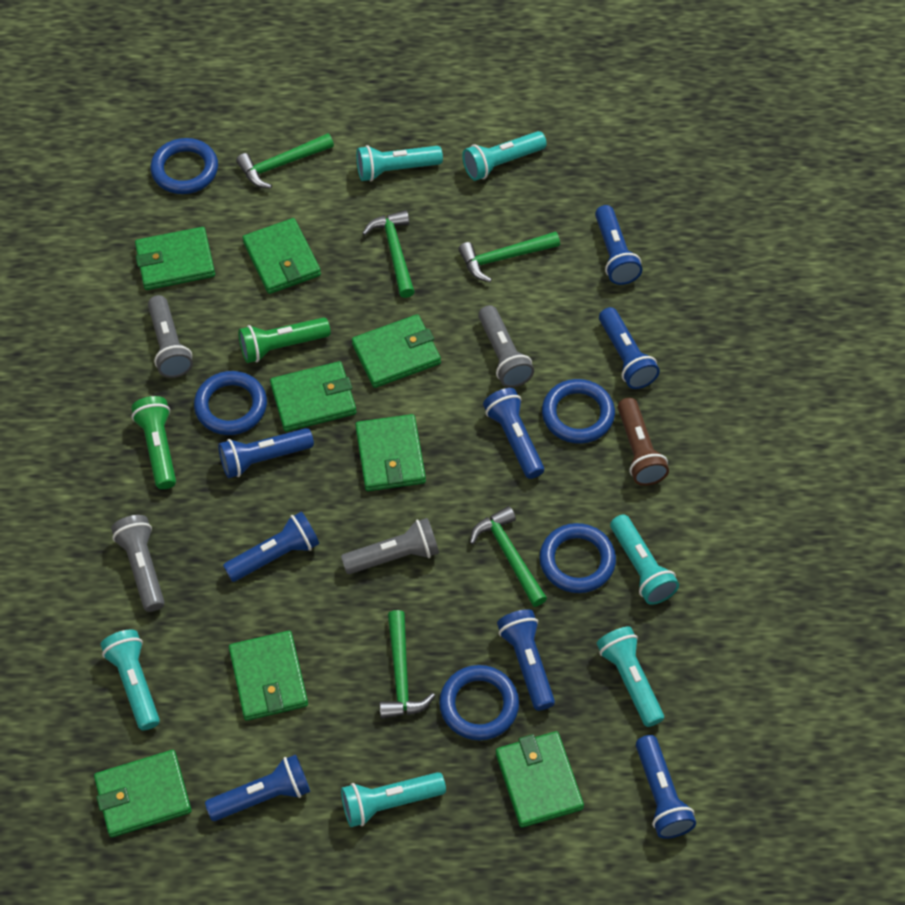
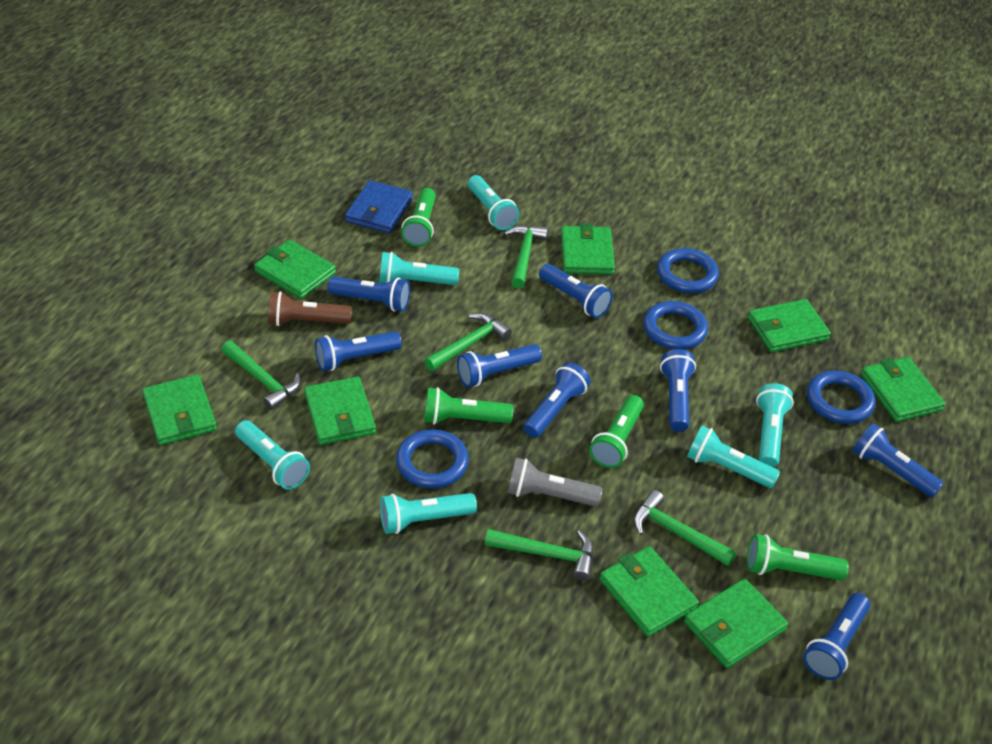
blue ring: 5 -> 4
blue wallet: 0 -> 1
green flashlight: 2 -> 4
grey flashlight: 4 -> 1

